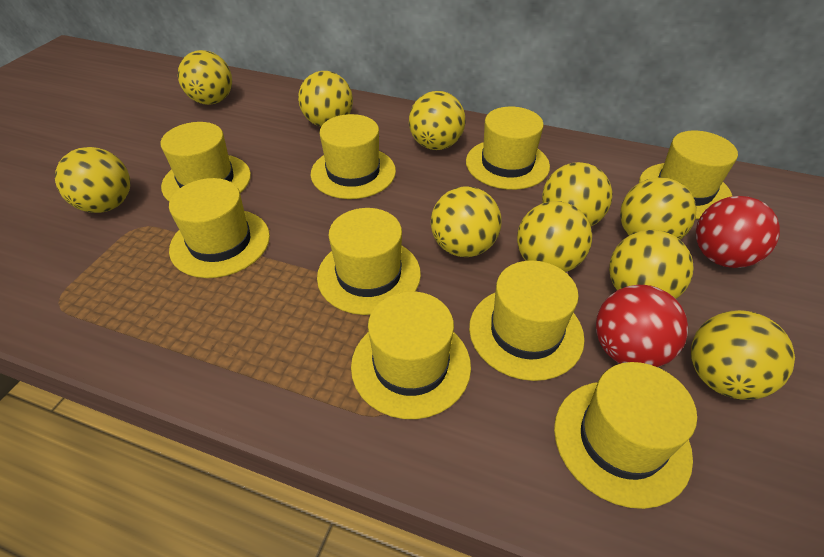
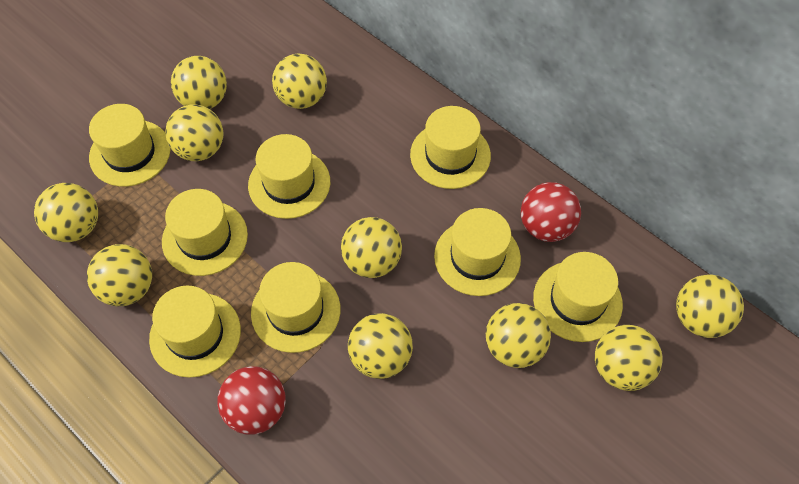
yellow hat: 9 -> 8

